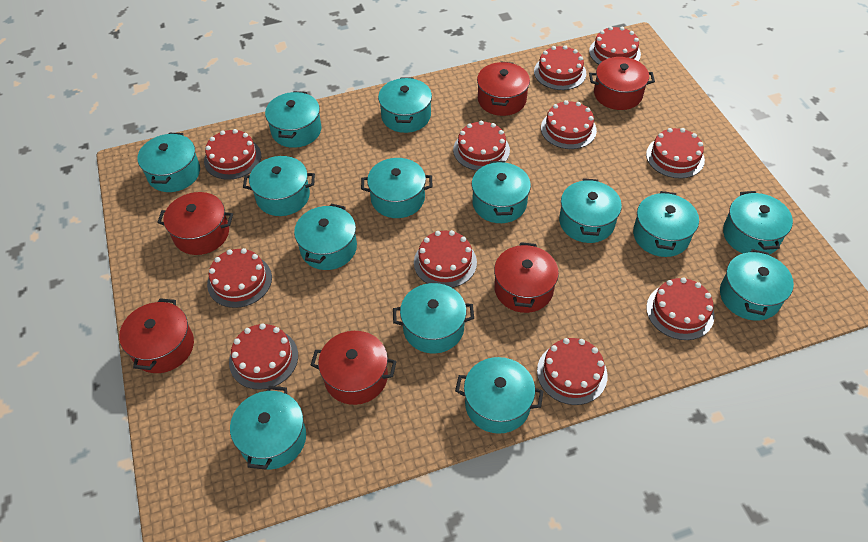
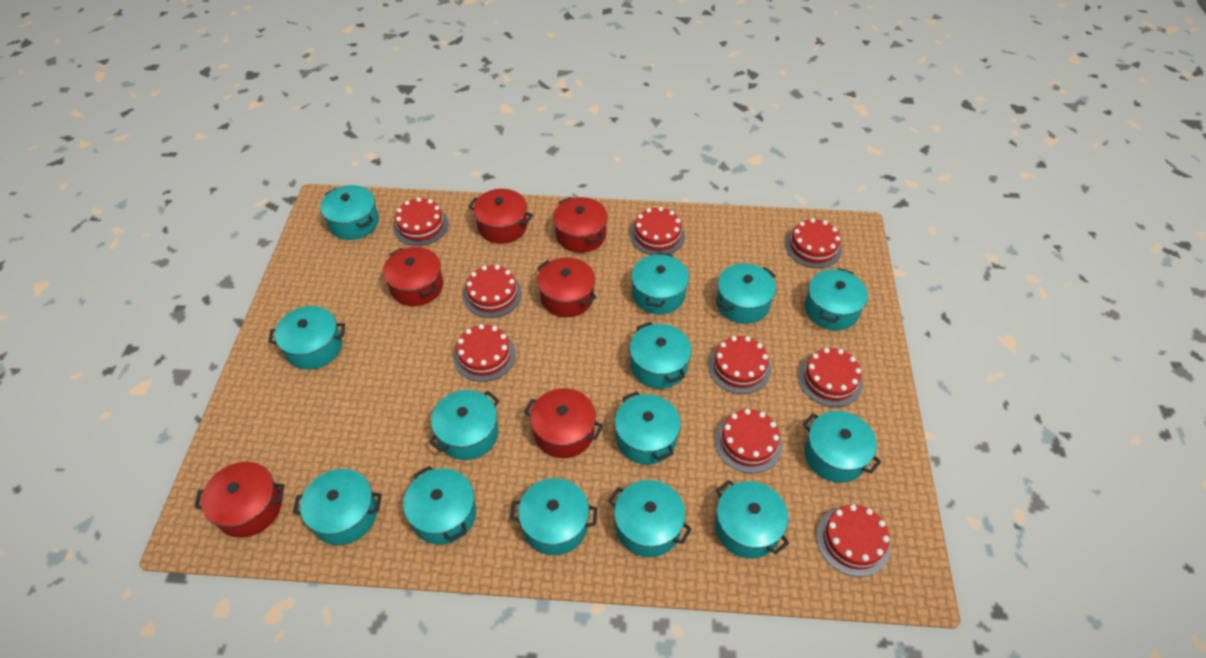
red cake: 11 -> 9

